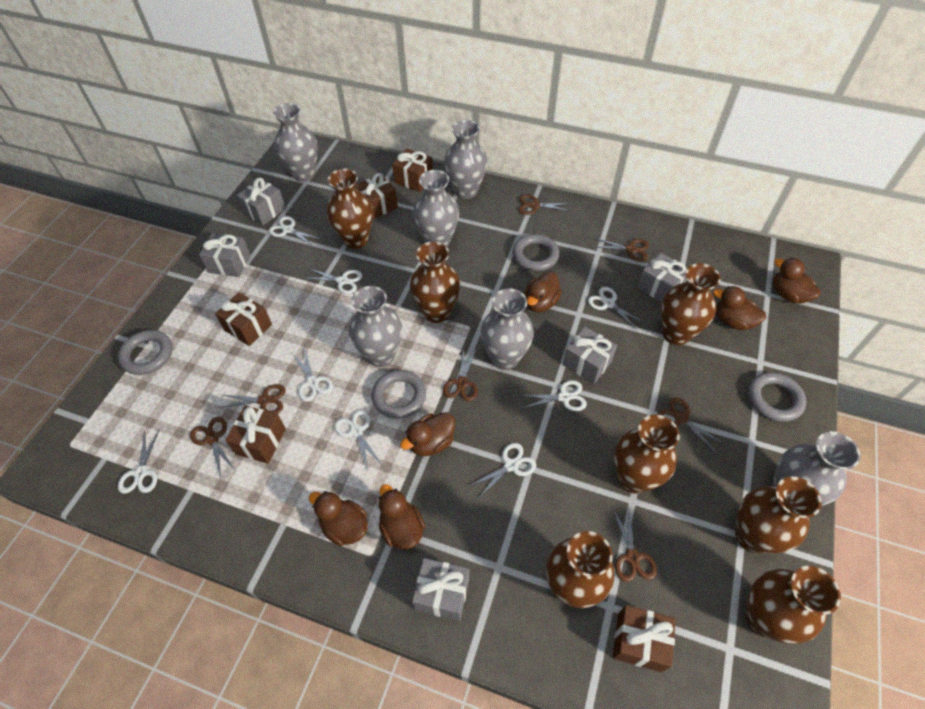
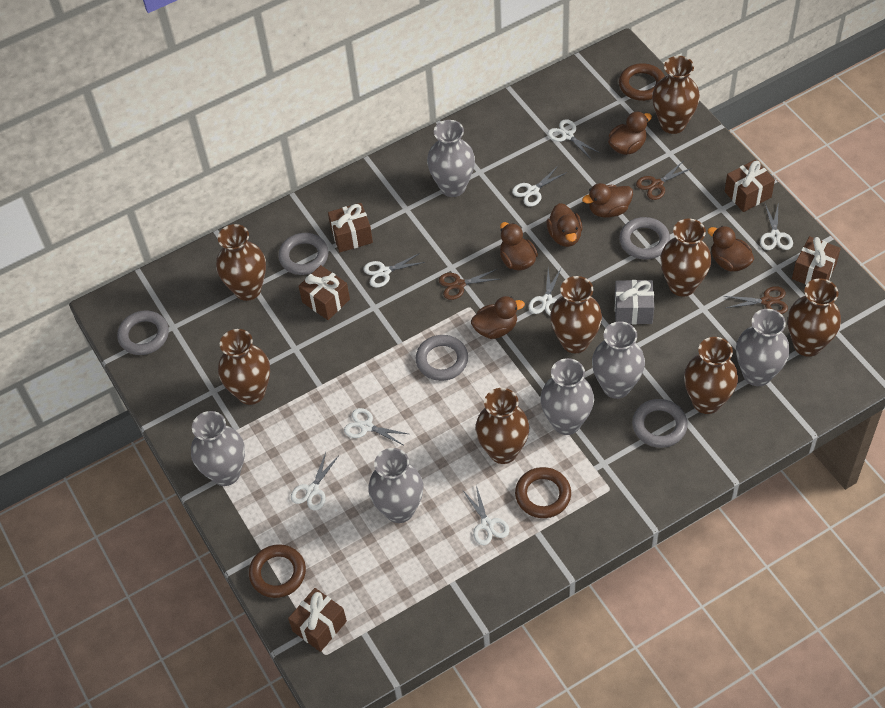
brown ring: 0 -> 3
brown scissors: 7 -> 3
brown vase: 7 -> 8
grey gift: 5 -> 1
grey ring: 4 -> 5

